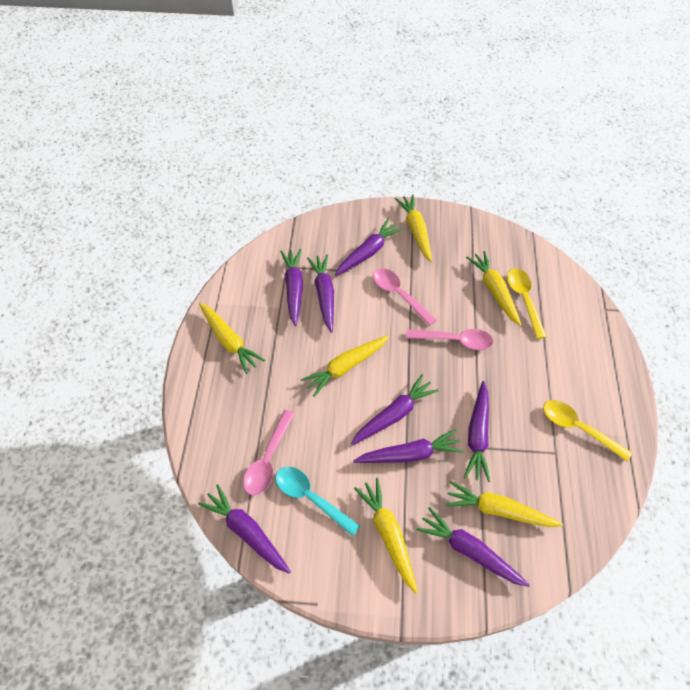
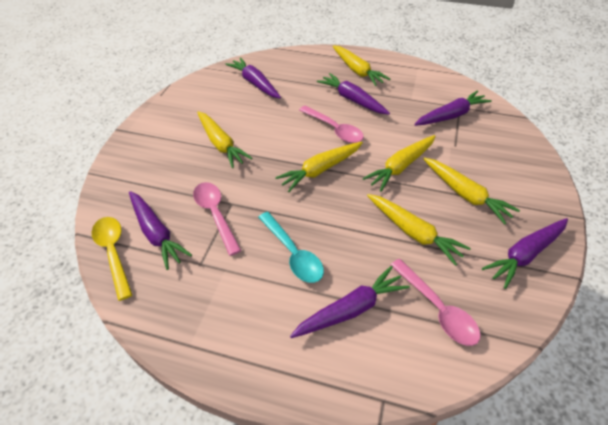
purple carrot: 8 -> 6
yellow spoon: 2 -> 1

